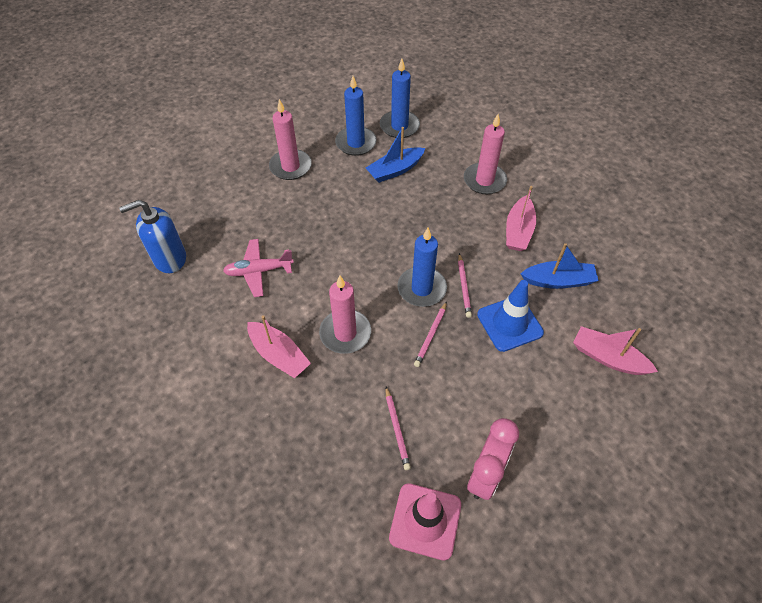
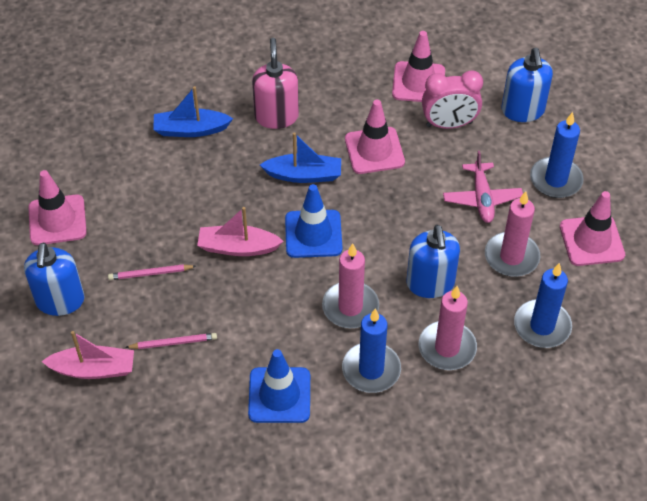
blue soap dispenser: 1 -> 3
blue traffic cone: 1 -> 2
pink boat: 3 -> 2
pink pencil: 3 -> 2
pink soap dispenser: 0 -> 1
pink traffic cone: 1 -> 4

